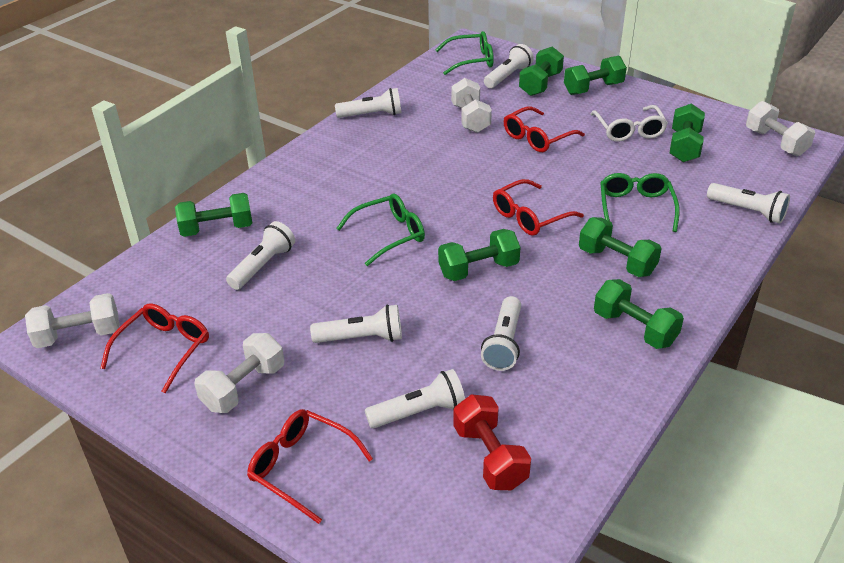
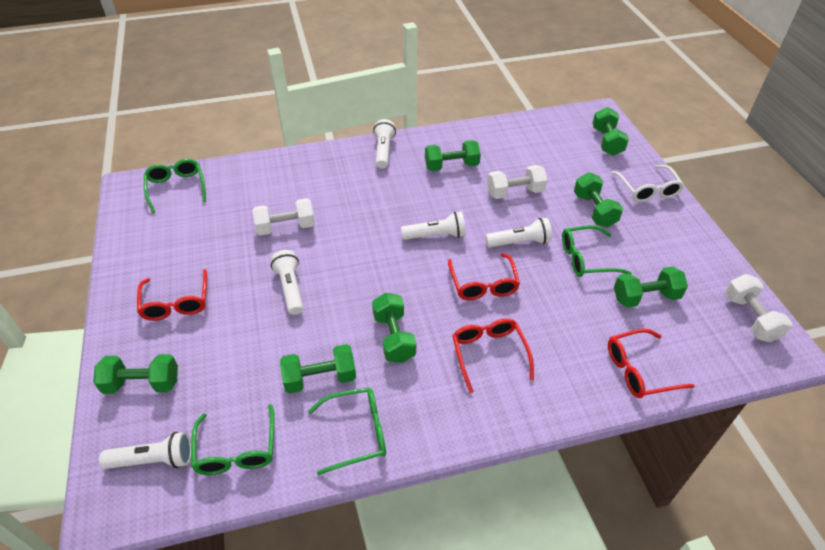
green glasses: 3 -> 4
red dumbbell: 1 -> 0
white dumbbell: 4 -> 3
white flashlight: 7 -> 5

